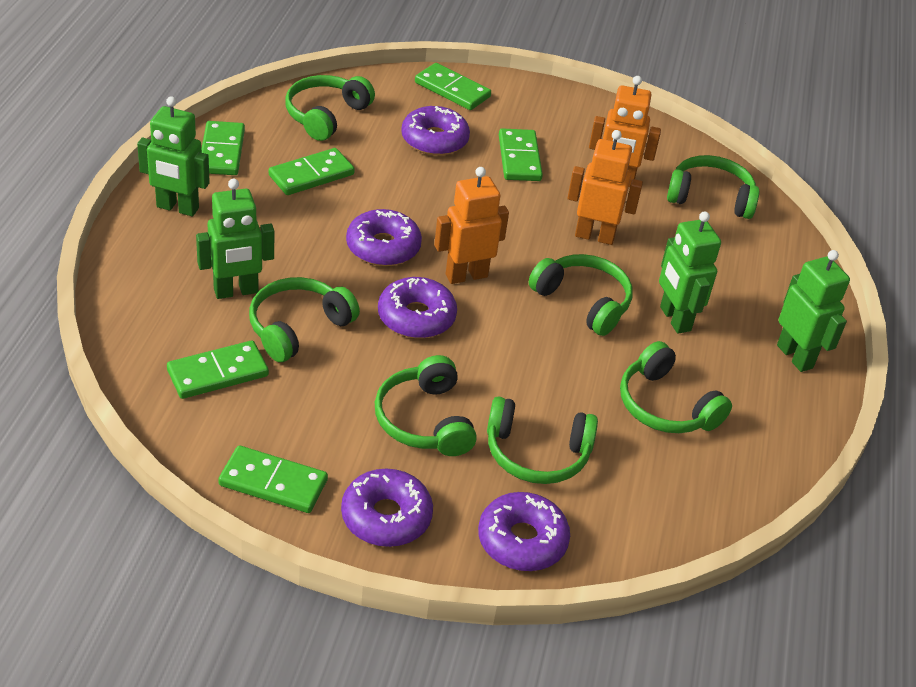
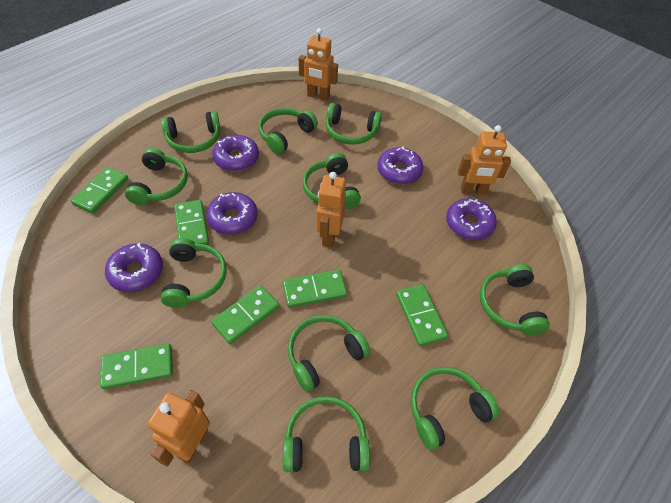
green headphones: 7 -> 10
green robot: 4 -> 0
orange robot: 3 -> 4

